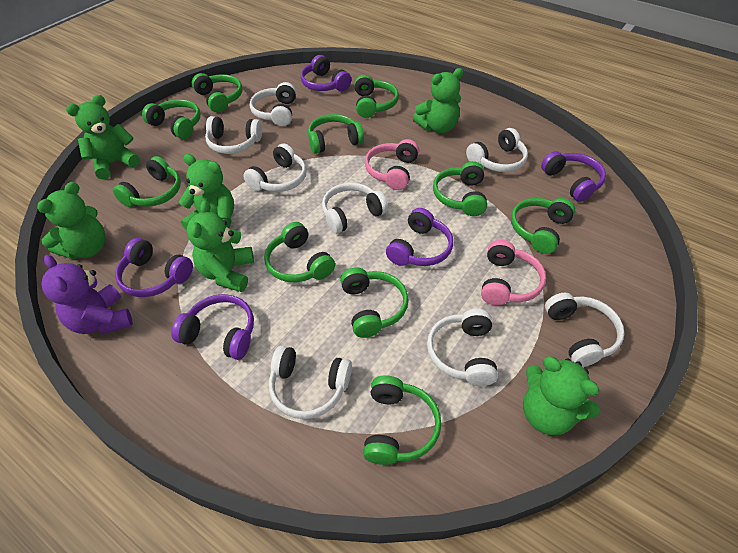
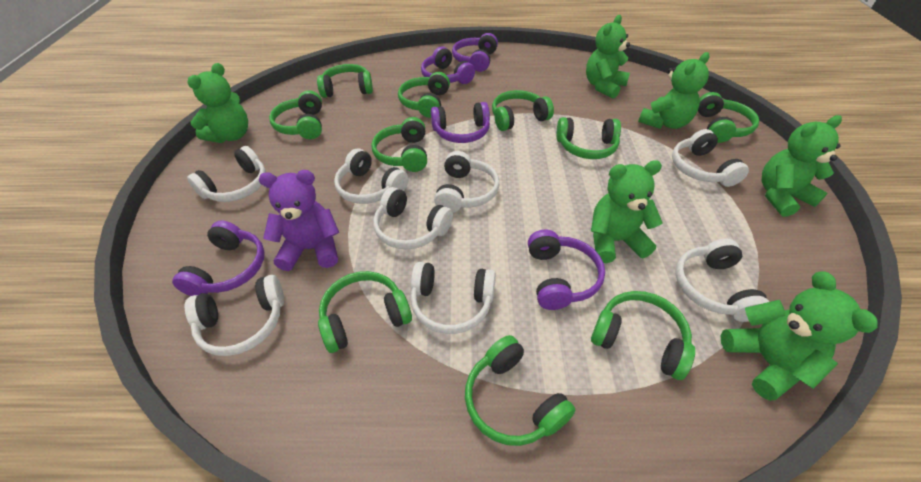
pink headphones: 2 -> 0

